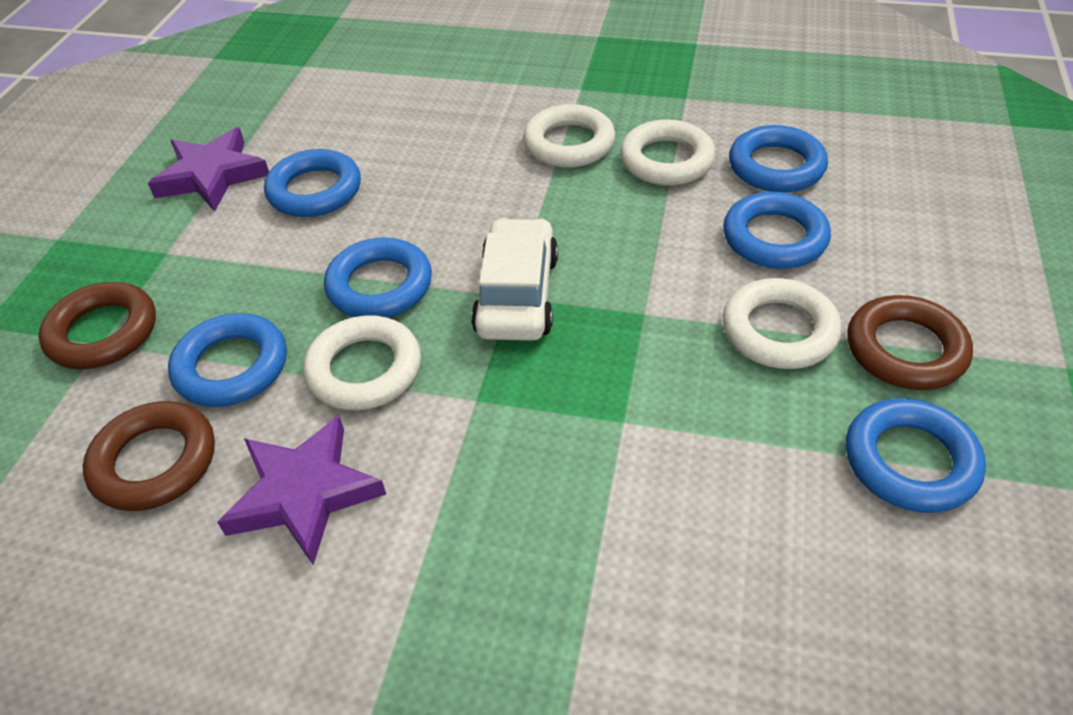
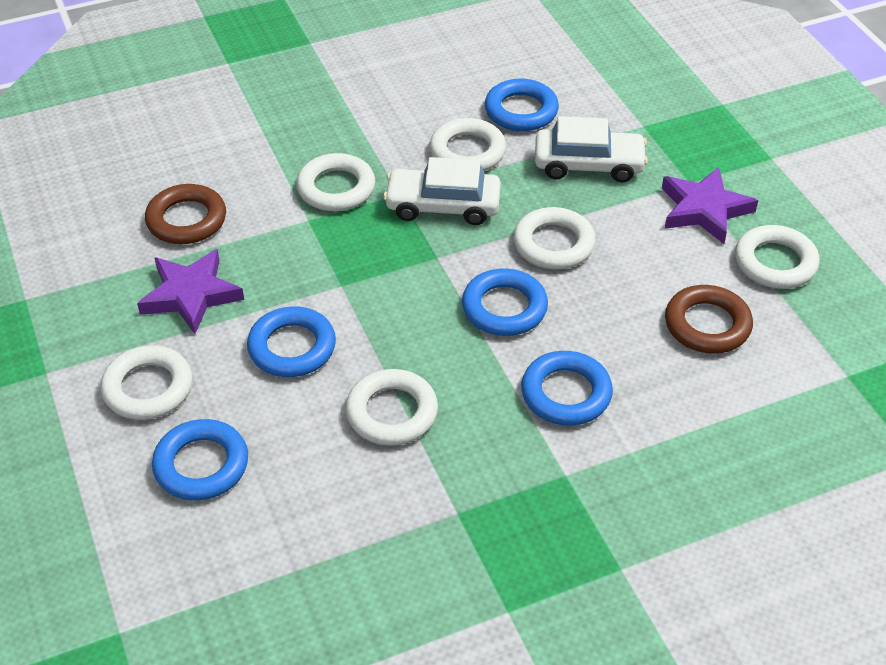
blue ring: 6 -> 5
brown ring: 3 -> 2
white car: 1 -> 2
white ring: 4 -> 6

